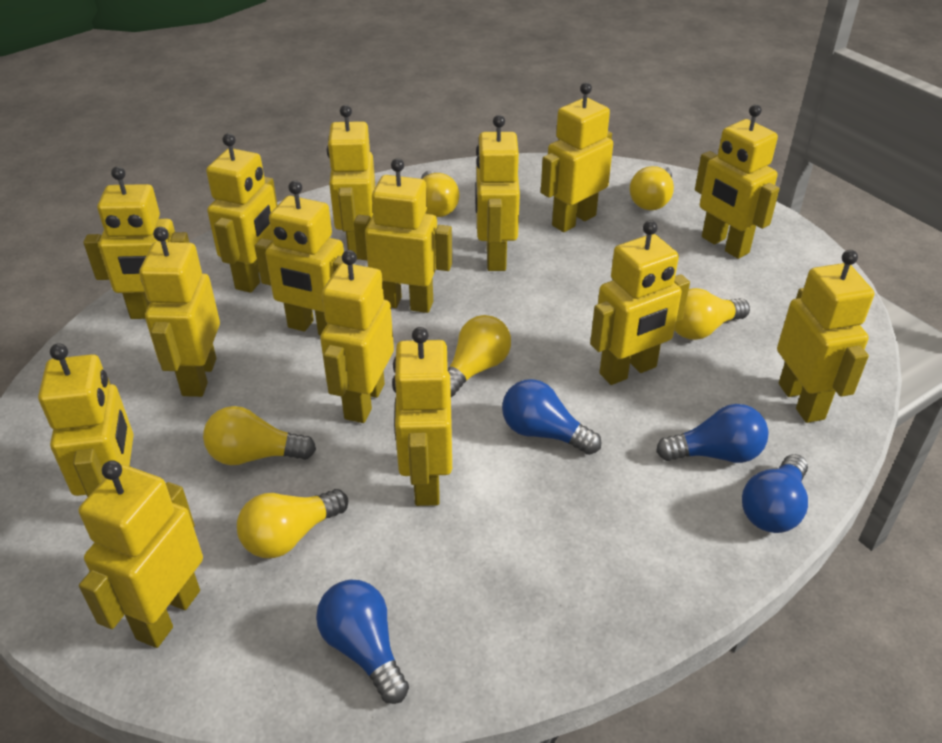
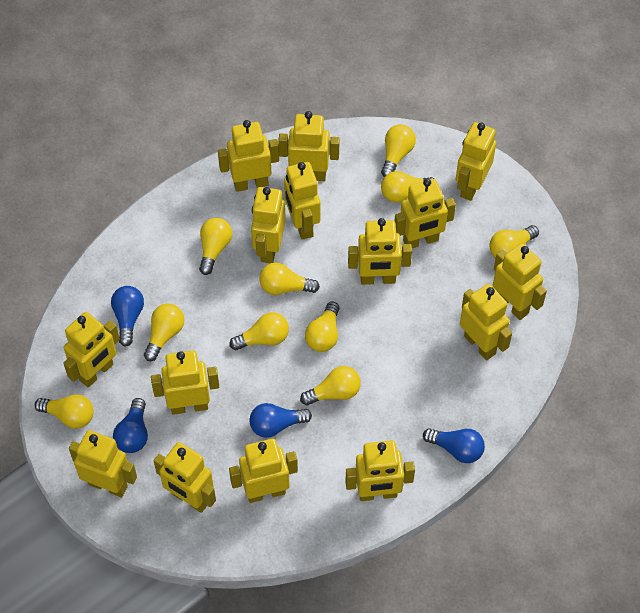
yellow light bulb: 6 -> 10

